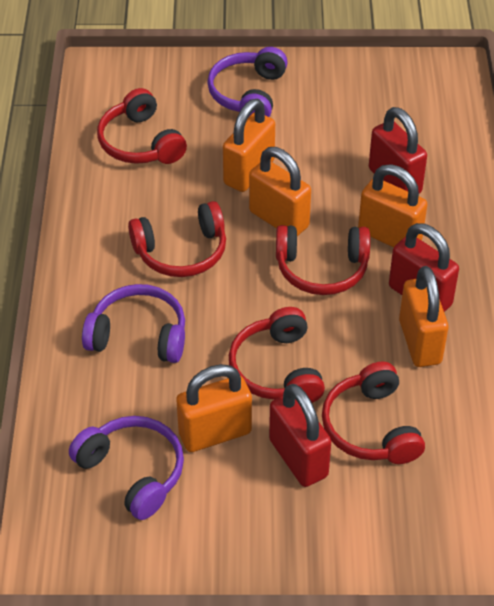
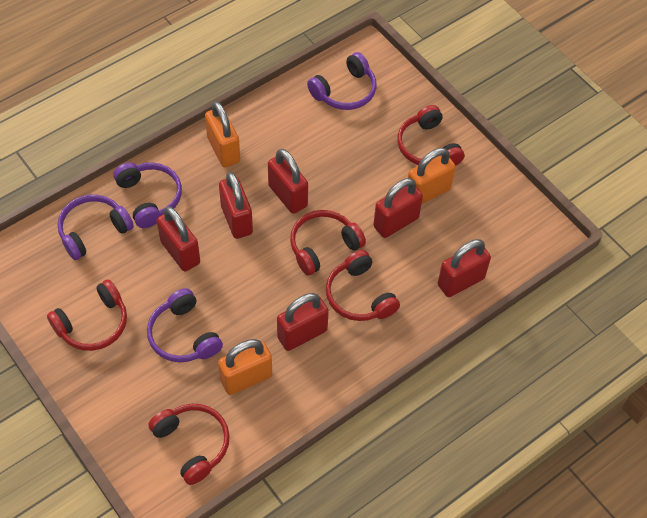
orange padlock: 5 -> 3
purple headphones: 3 -> 4
red padlock: 3 -> 6

